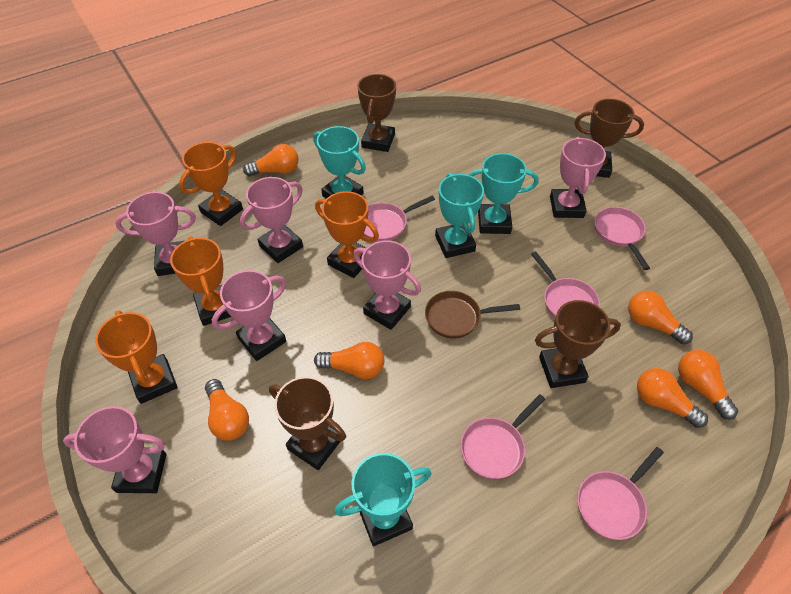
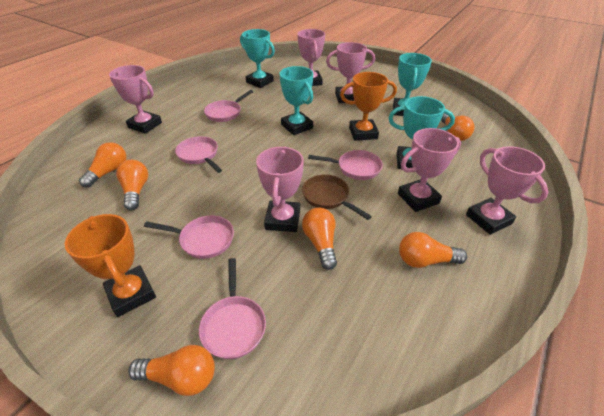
brown trophy: 4 -> 0
orange trophy: 4 -> 2

